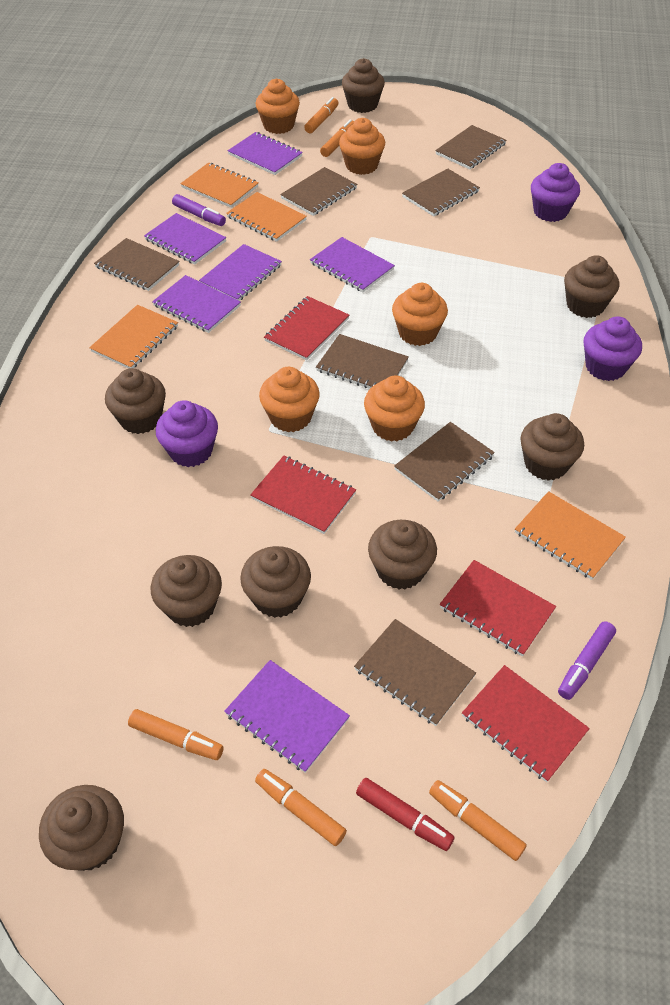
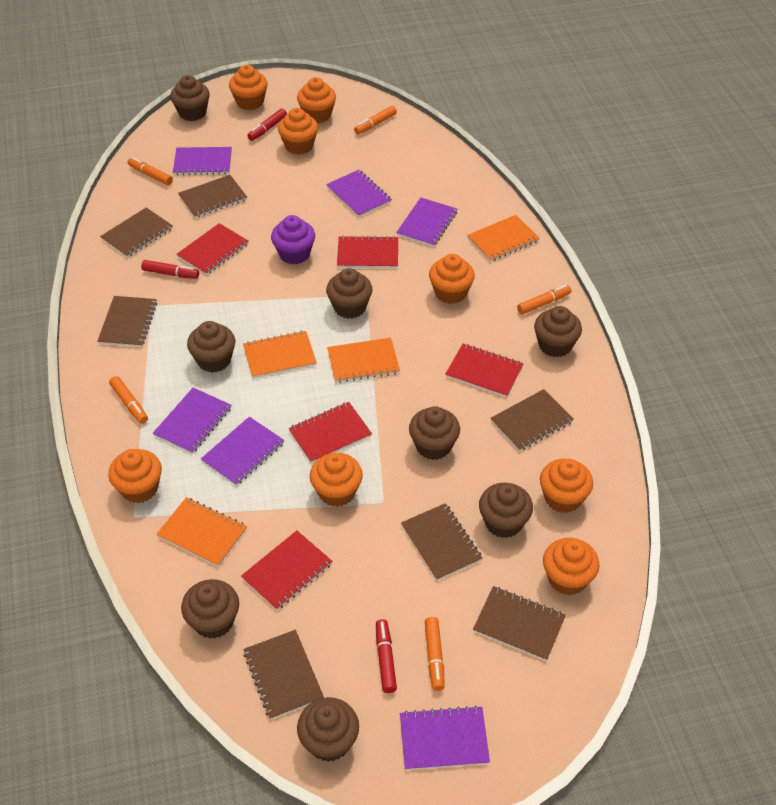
orange cupcake: 5 -> 8
purple cupcake: 3 -> 1
purple marker: 2 -> 0
red marker: 1 -> 3
red notebook: 4 -> 5

